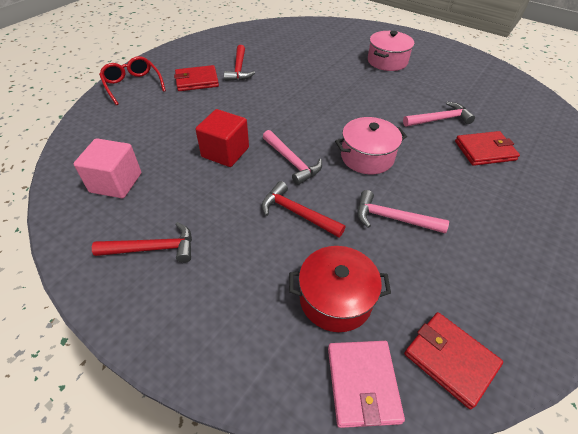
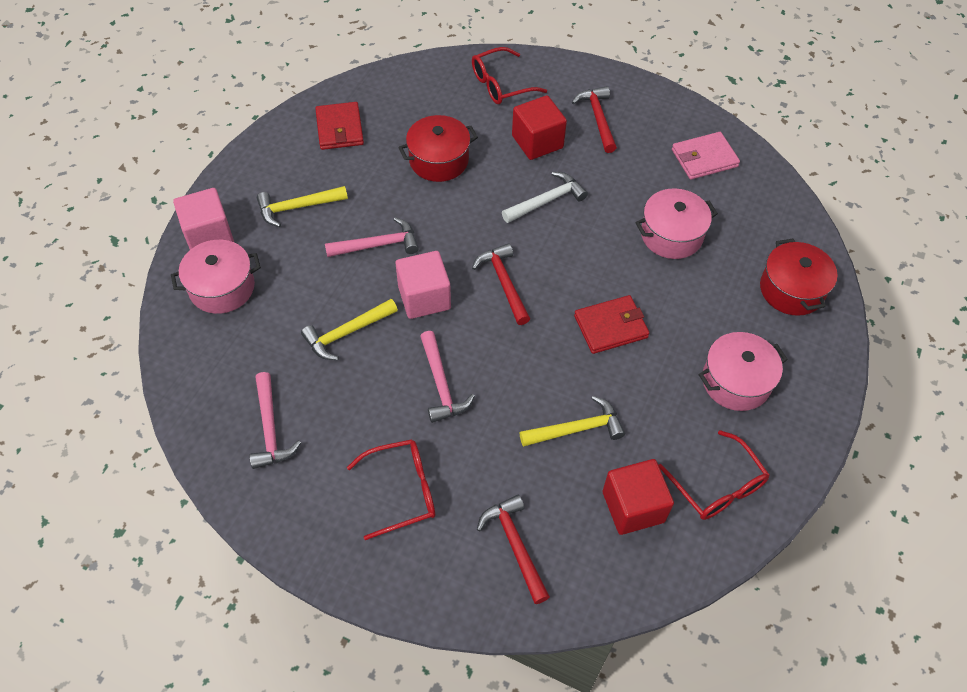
pink cube: 1 -> 2
pink pot: 2 -> 3
red cube: 1 -> 2
red glasses: 1 -> 3
red pot: 1 -> 2
red wallet: 3 -> 2
white hammer: 0 -> 1
yellow hammer: 0 -> 3

